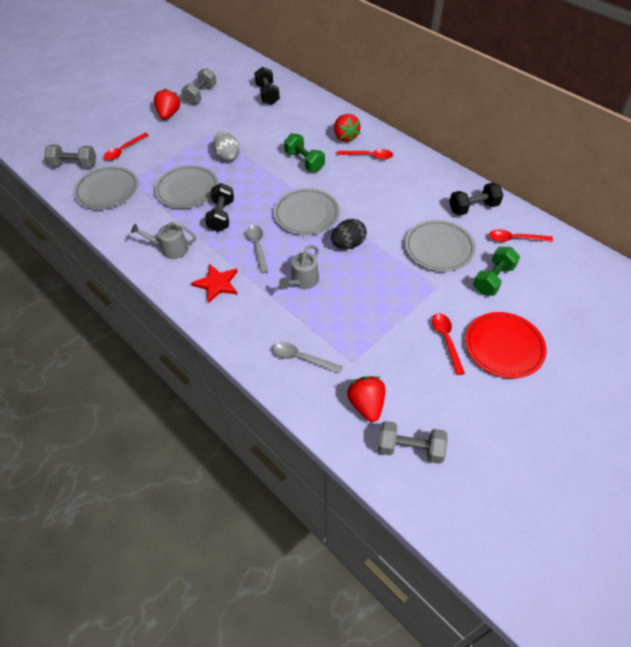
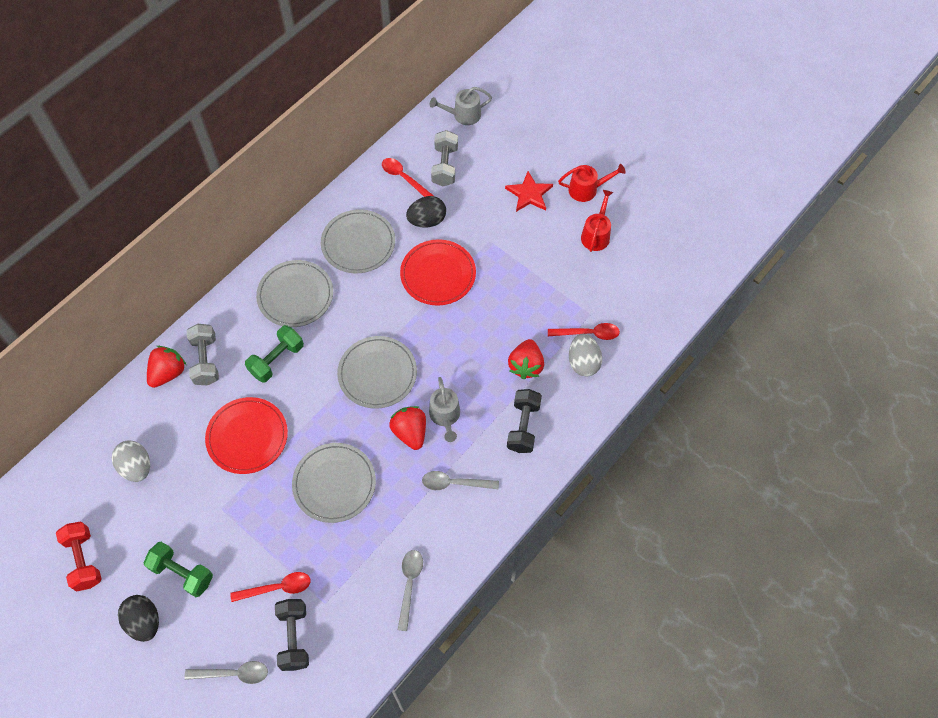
black dumbbell: 3 -> 2
black egg: 1 -> 2
grey dumbbell: 3 -> 2
grey egg: 1 -> 2
grey spoon: 2 -> 3
red dumbbell: 0 -> 1
red plate: 1 -> 2
red spoon: 4 -> 3
red watering can: 0 -> 2

